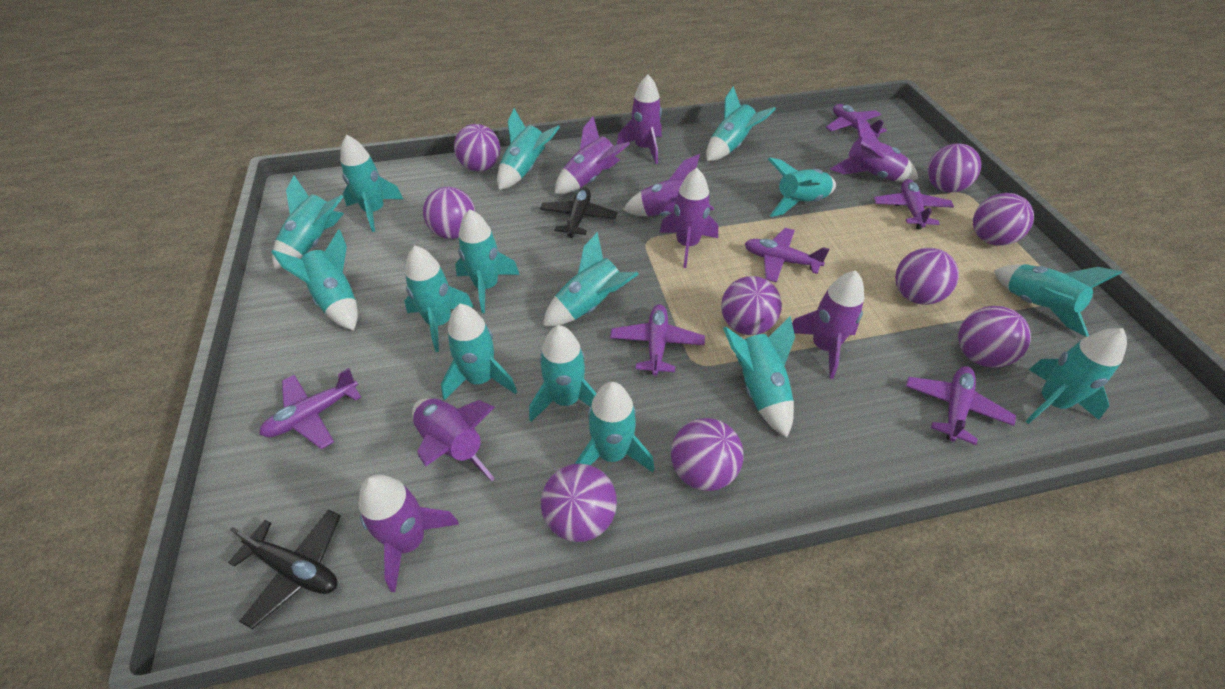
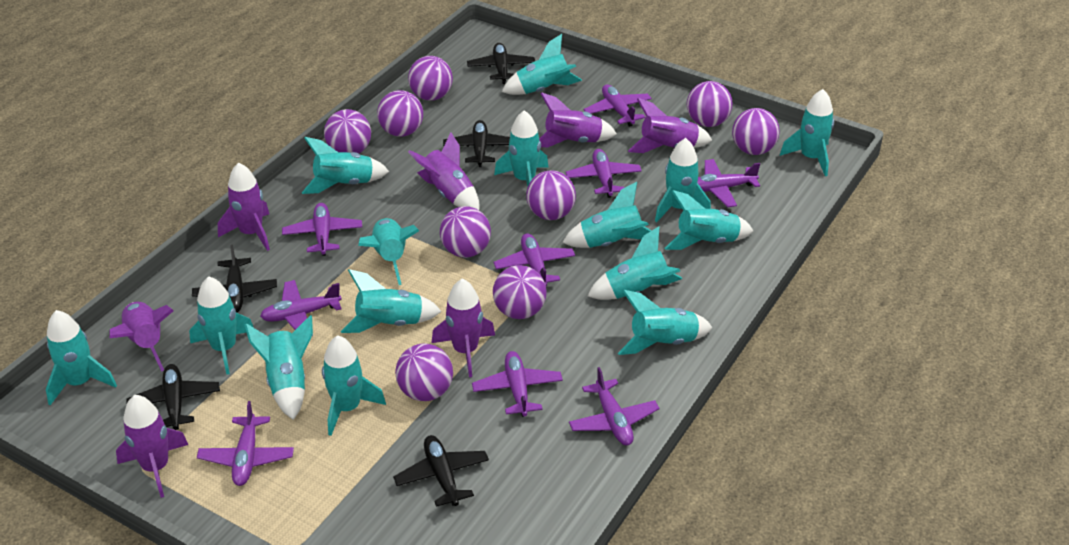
black plane: 2 -> 5
purple plane: 6 -> 9
purple rocket: 8 -> 7

